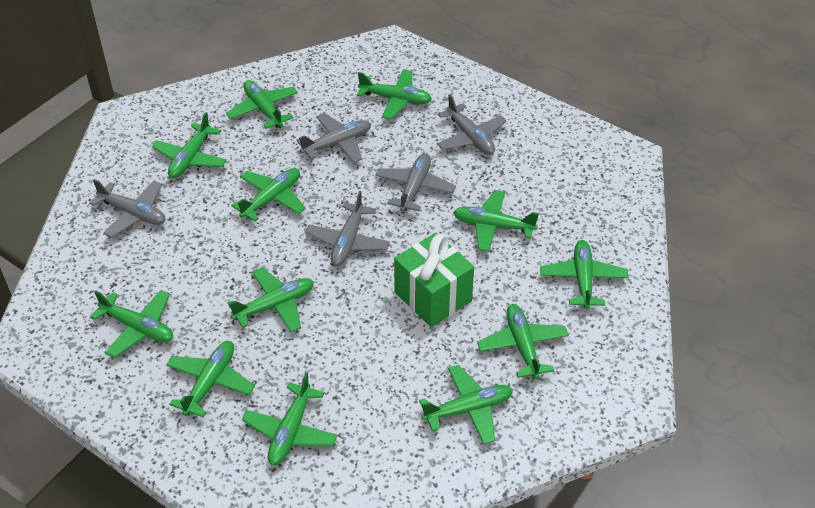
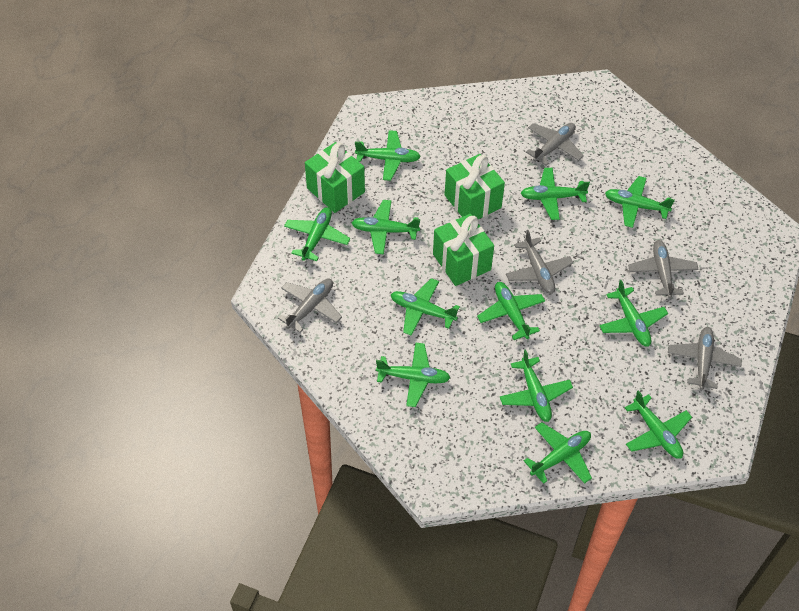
green gift: 1 -> 3

